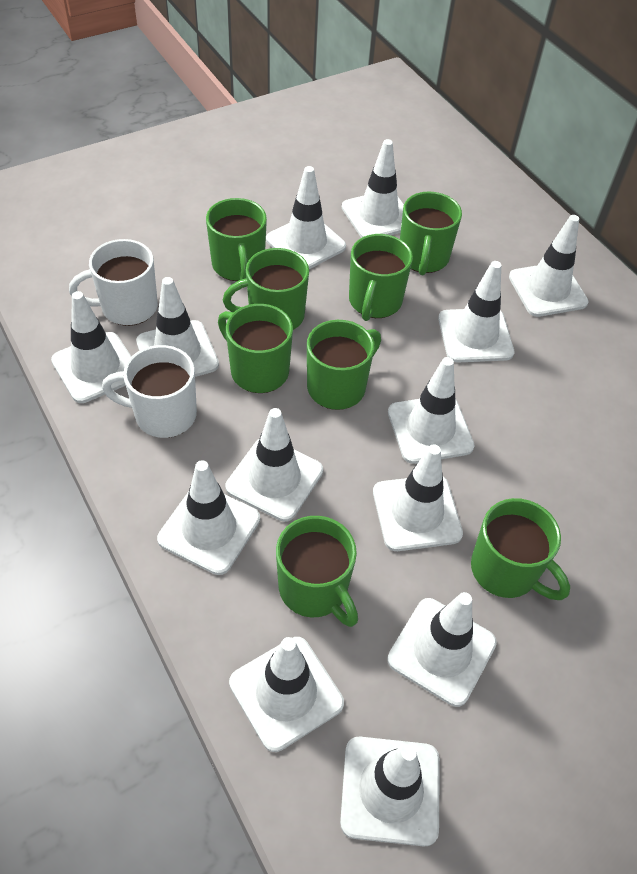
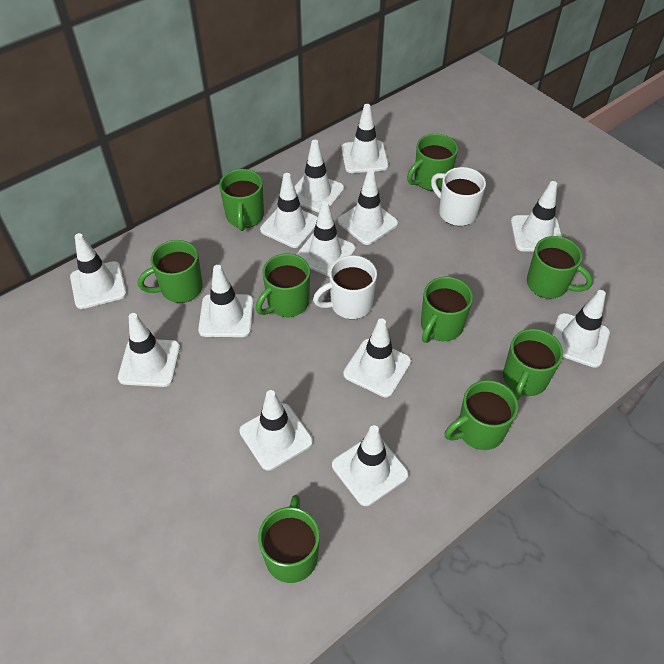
green mug: 8 -> 9

